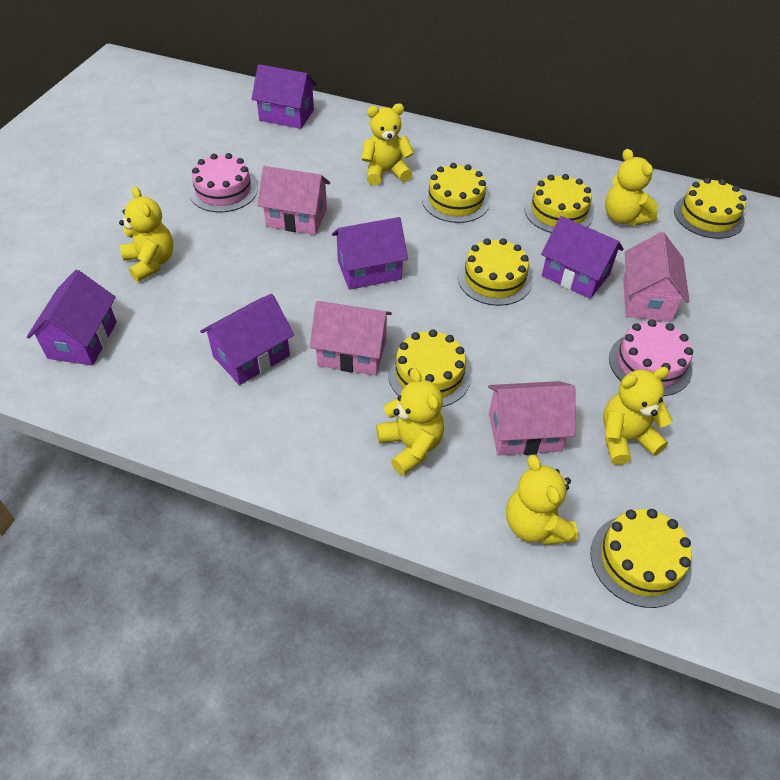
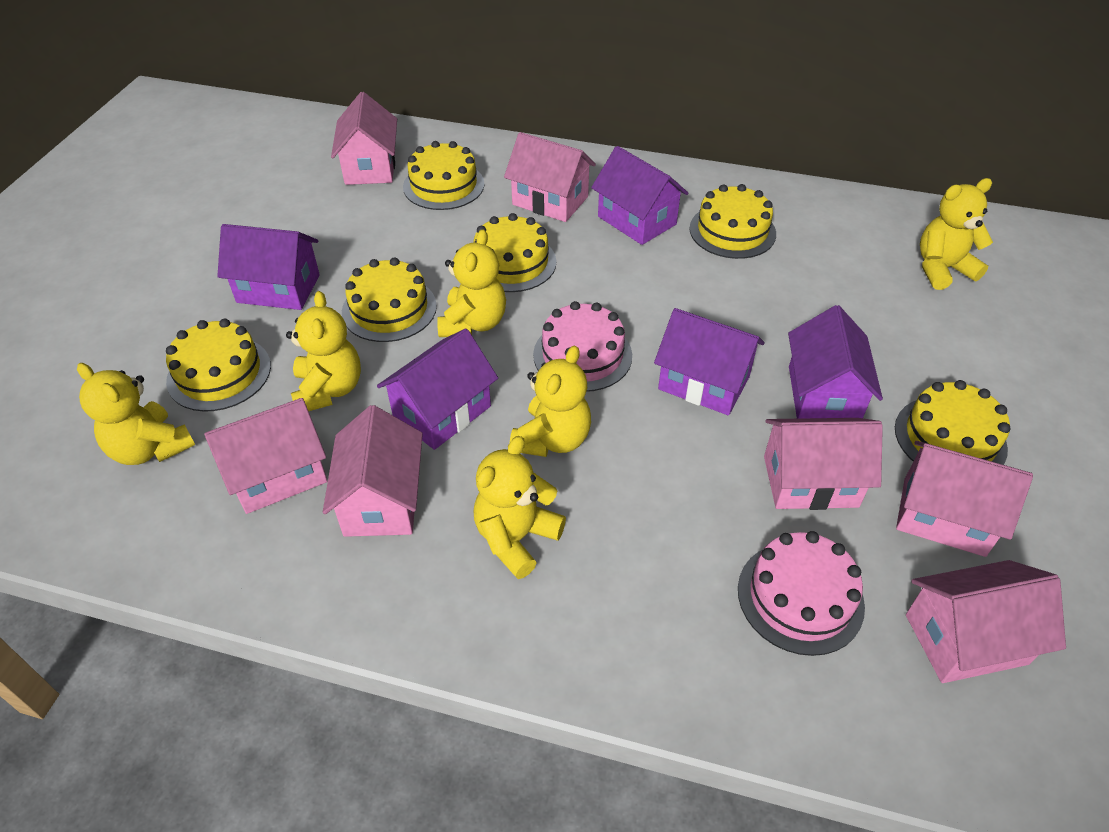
pink house: 4 -> 7

